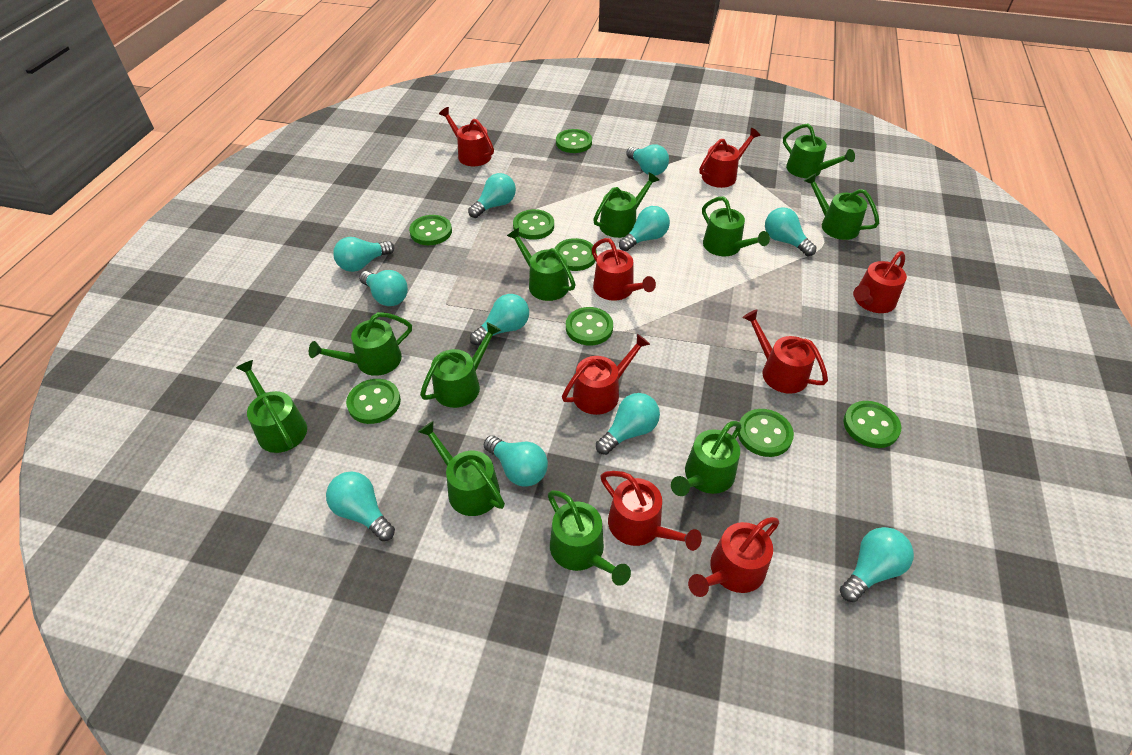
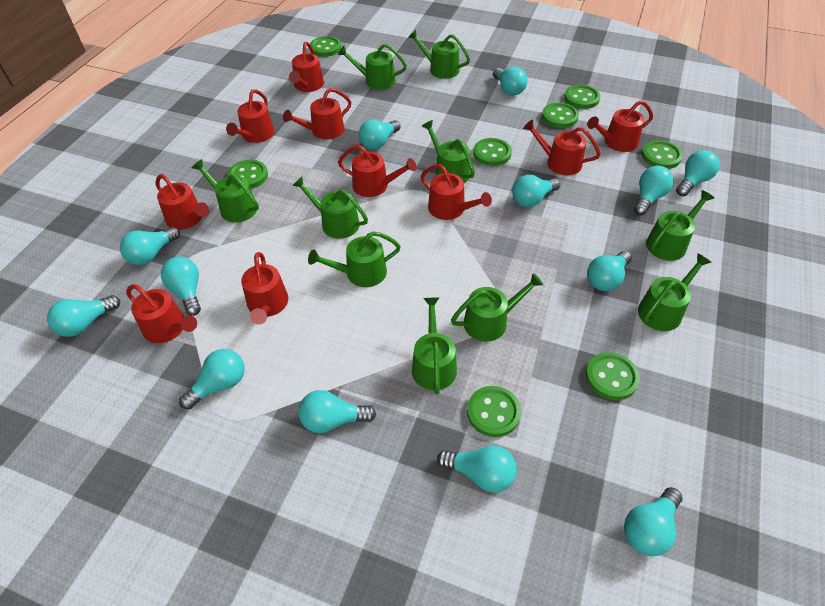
green watering can: 11 -> 10
red watering can: 8 -> 10
turquoise light bulb: 11 -> 13

